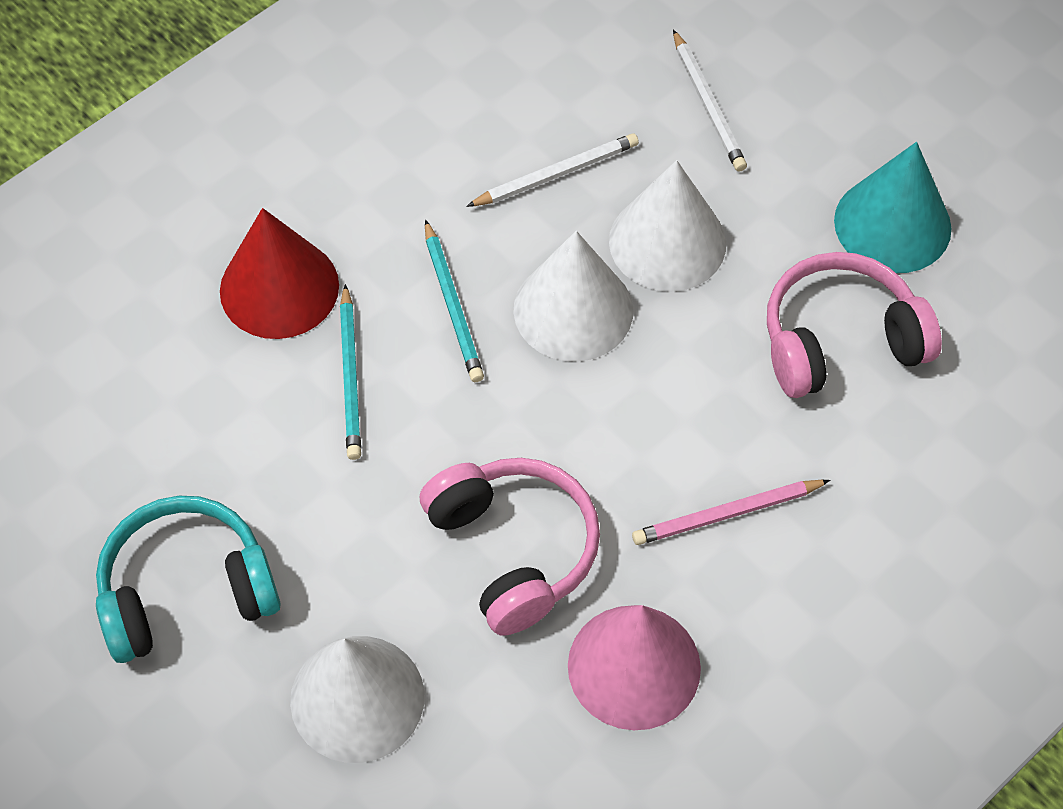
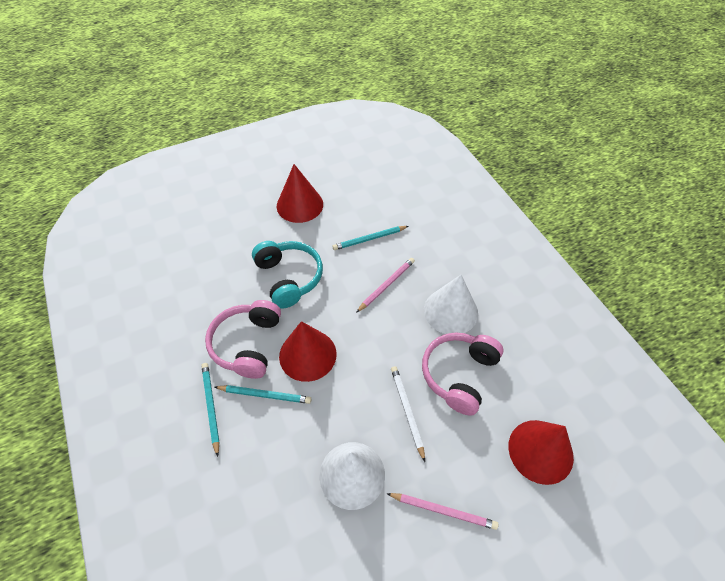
pink cone: 1 -> 0
pink pencil: 1 -> 2
red cone: 1 -> 3
turquoise cone: 1 -> 0
turquoise pencil: 2 -> 3
white cone: 3 -> 2
white pencil: 2 -> 1

